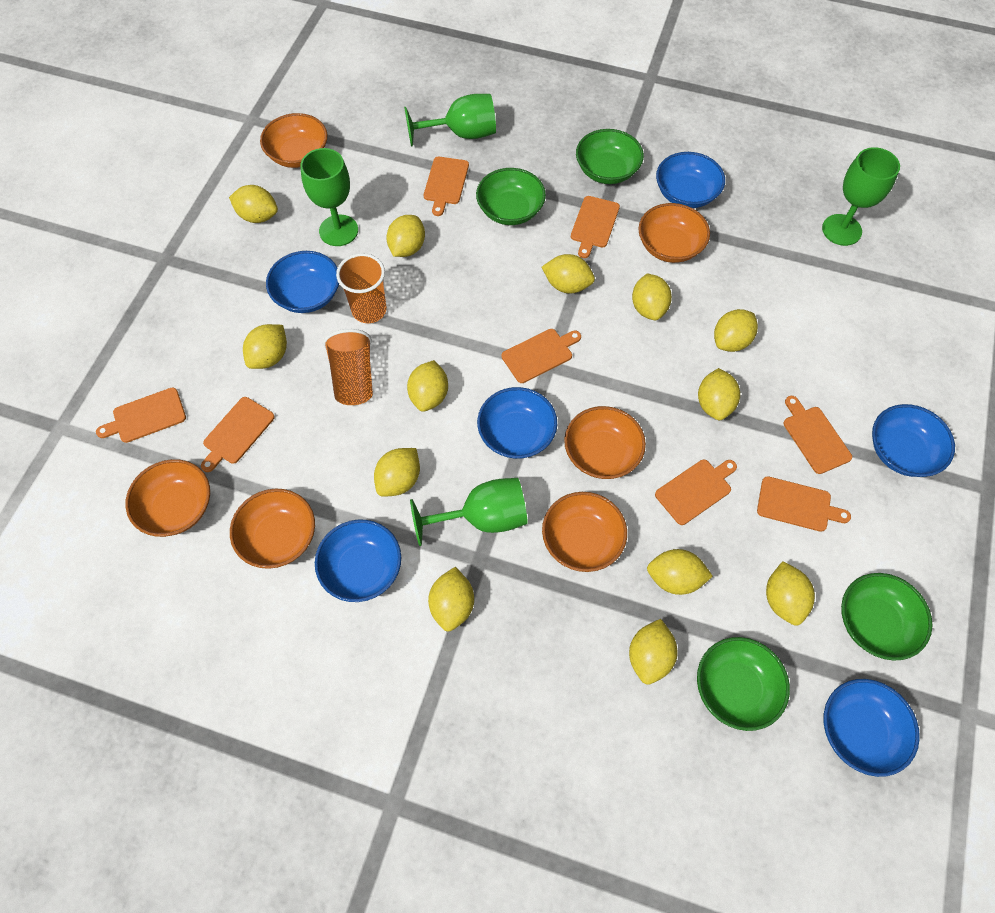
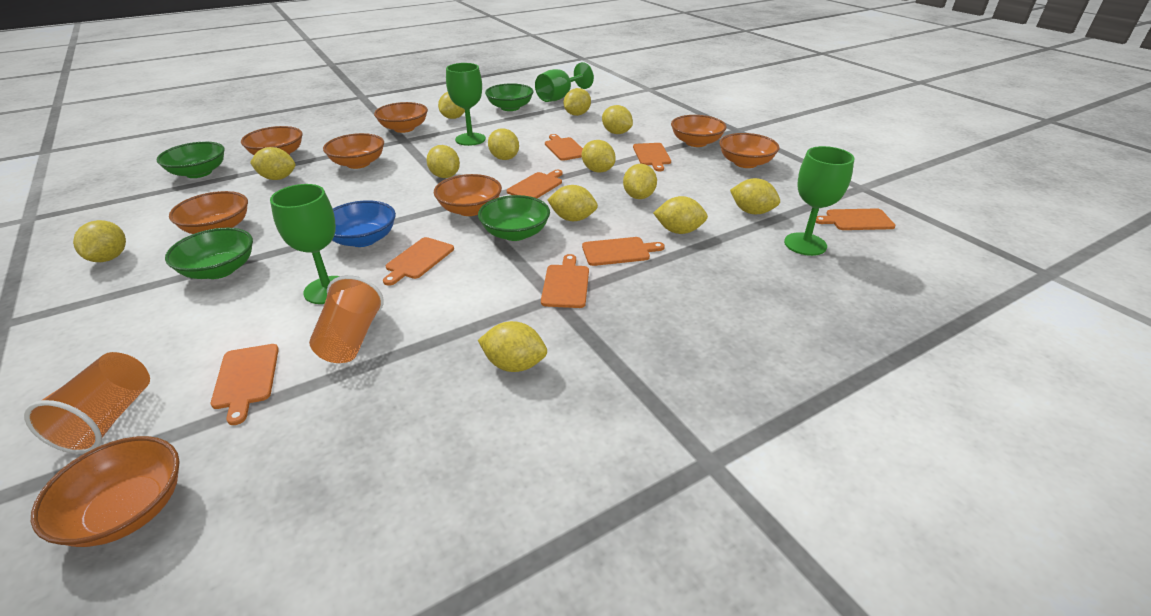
blue bowl: 6 -> 1
orange bowl: 6 -> 8

